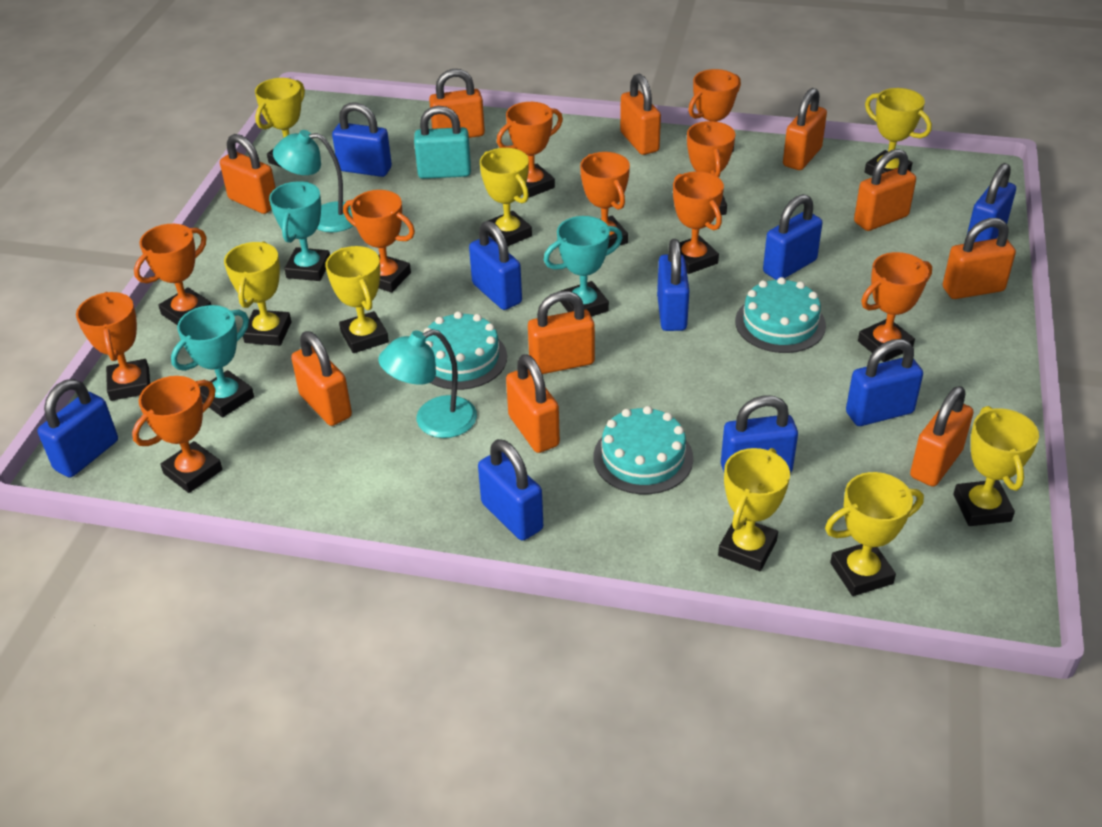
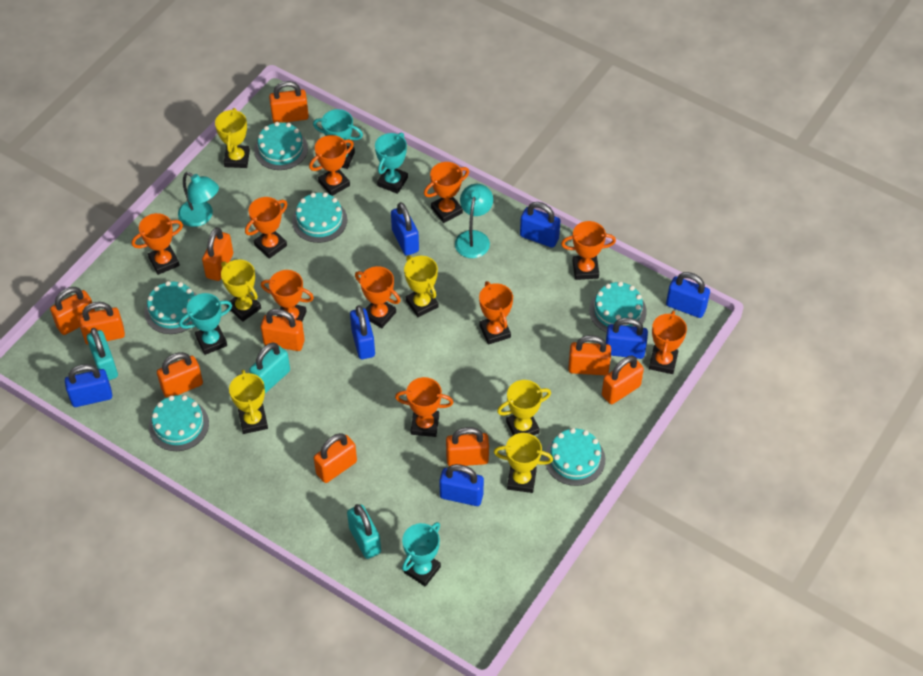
blue padlock: 9 -> 7
turquoise cake: 3 -> 6
turquoise padlock: 1 -> 3
turquoise trophy: 3 -> 4
yellow trophy: 8 -> 6

